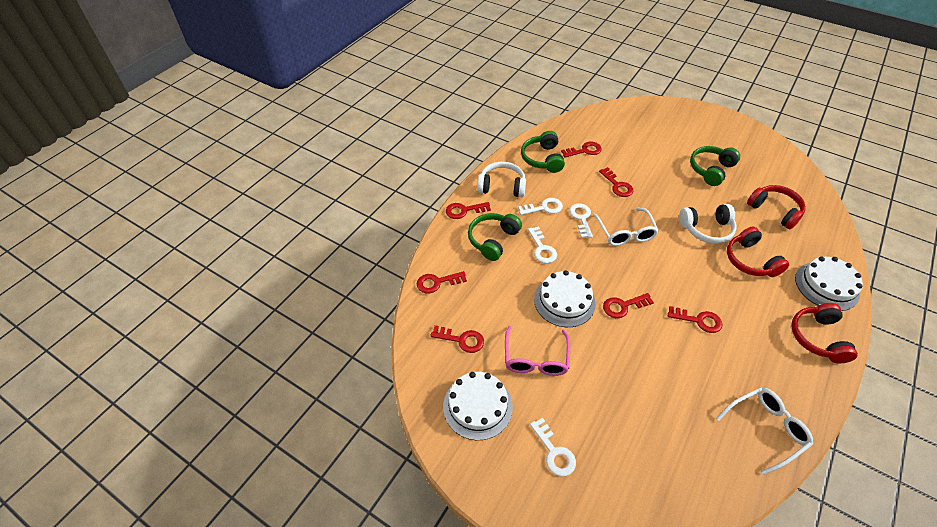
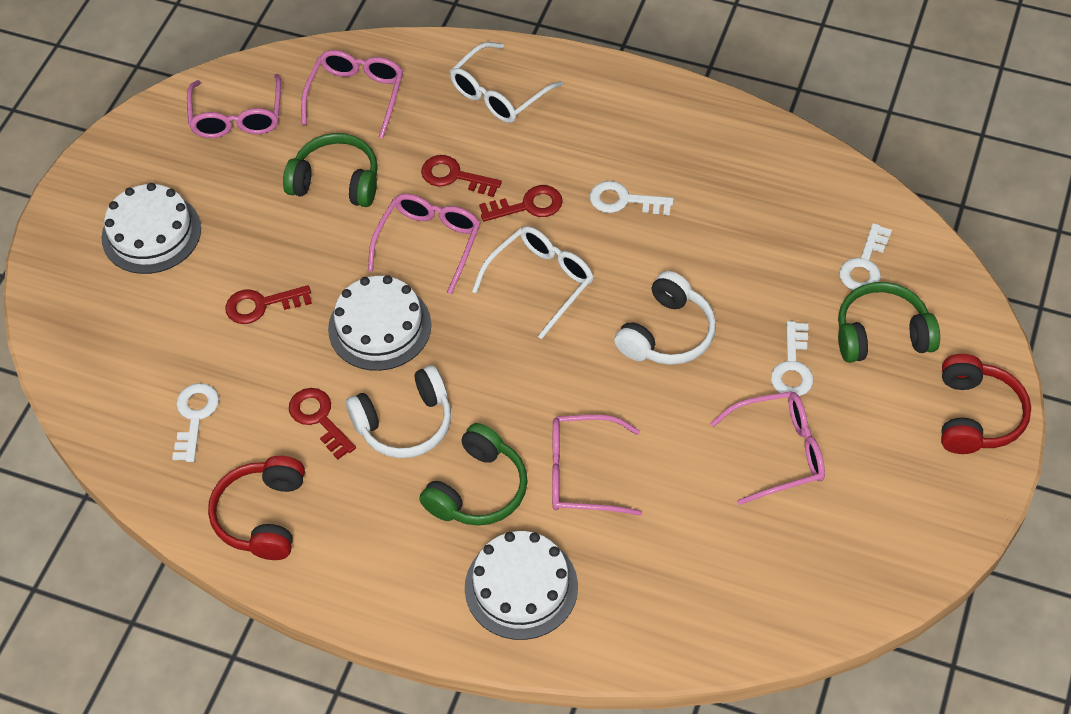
pink glasses: 1 -> 5
red headphones: 3 -> 2
red key: 7 -> 4

